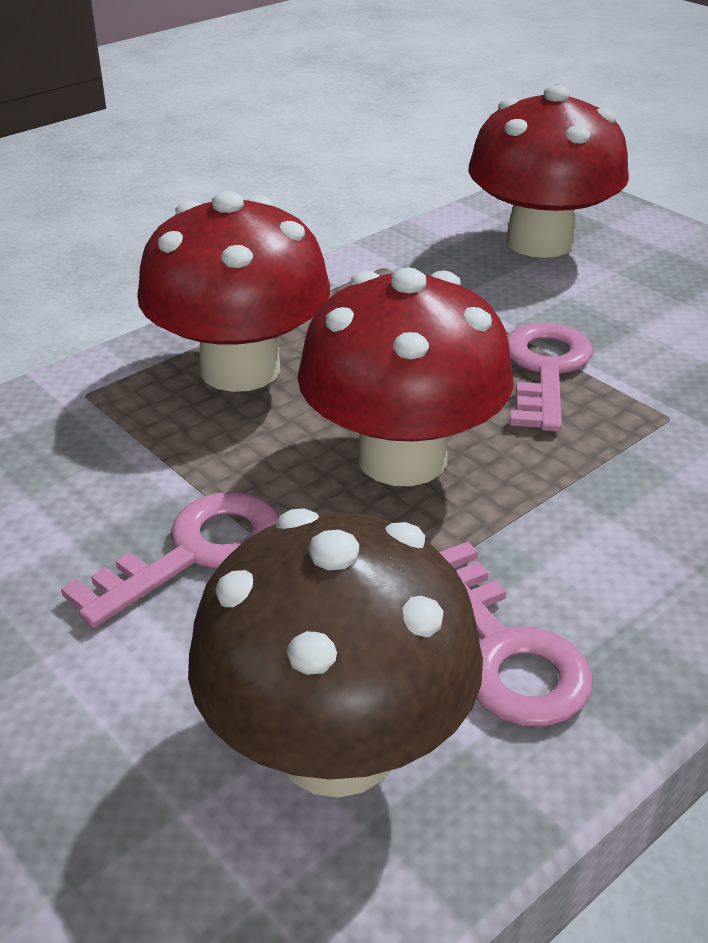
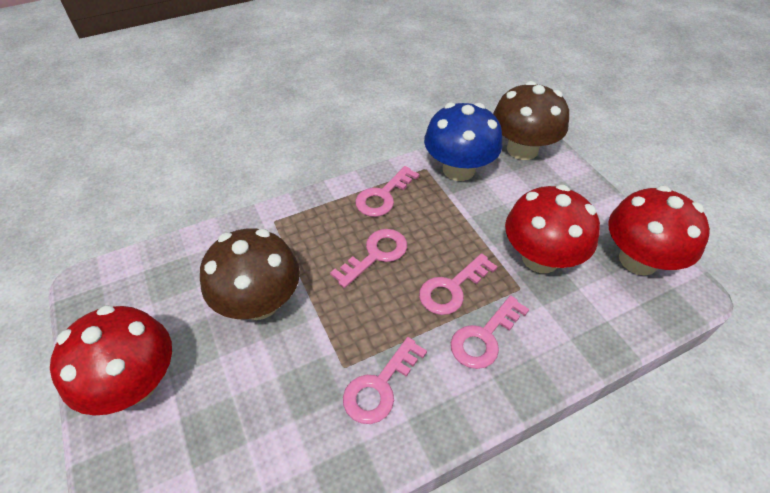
blue mushroom: 0 -> 1
brown mushroom: 1 -> 2
pink key: 3 -> 5

